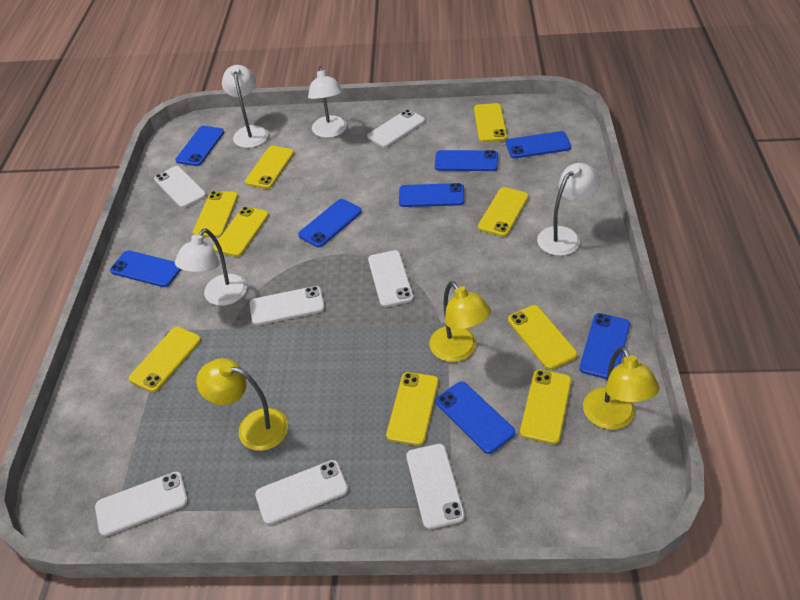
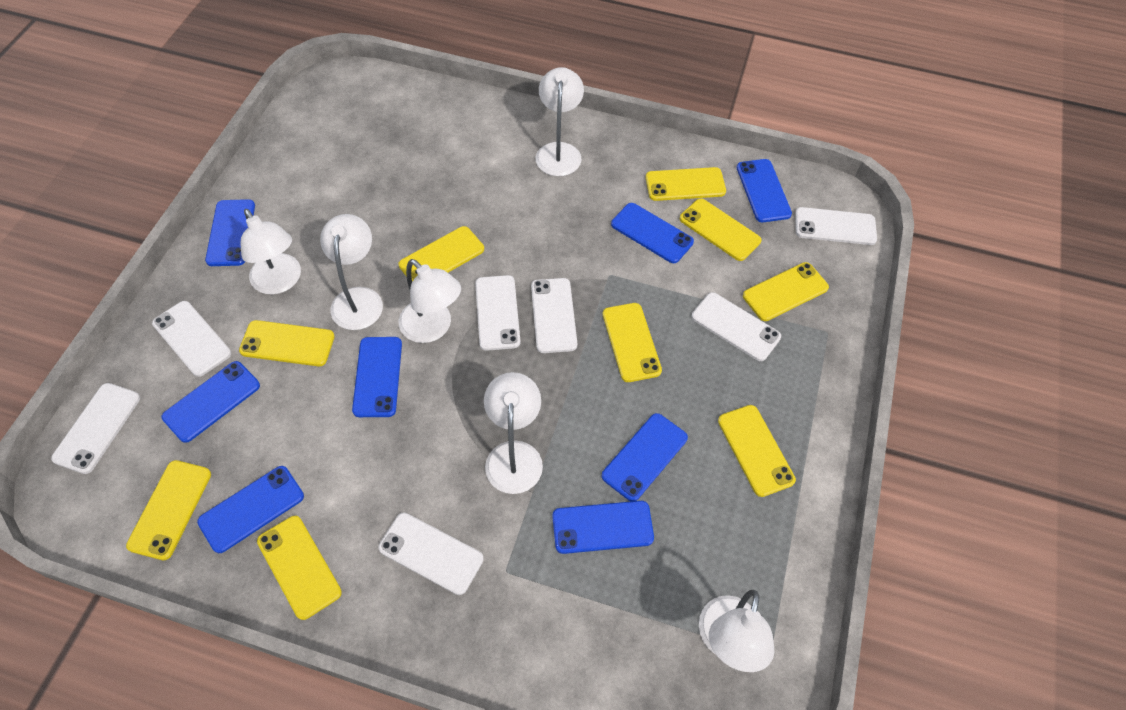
white lamp: 4 -> 6
yellow lamp: 3 -> 0

